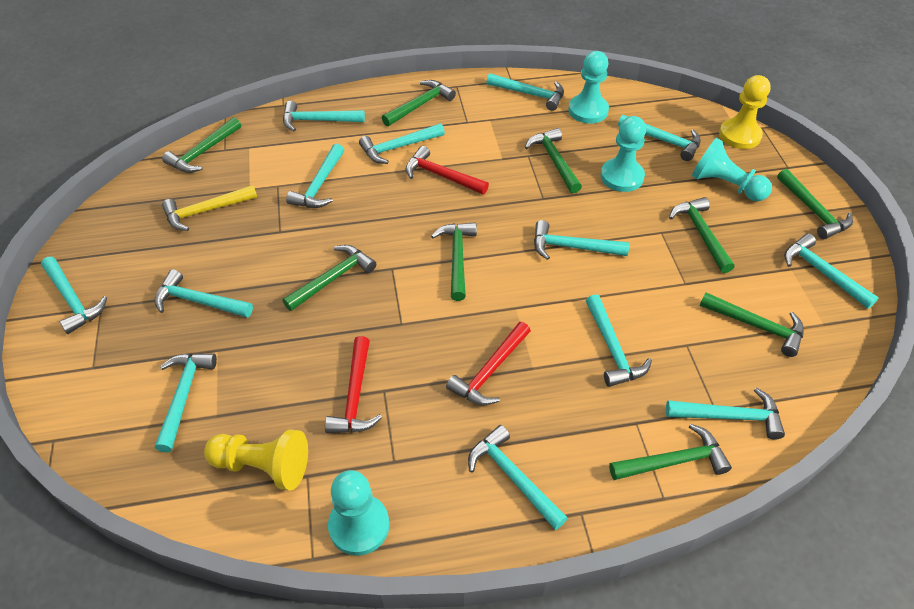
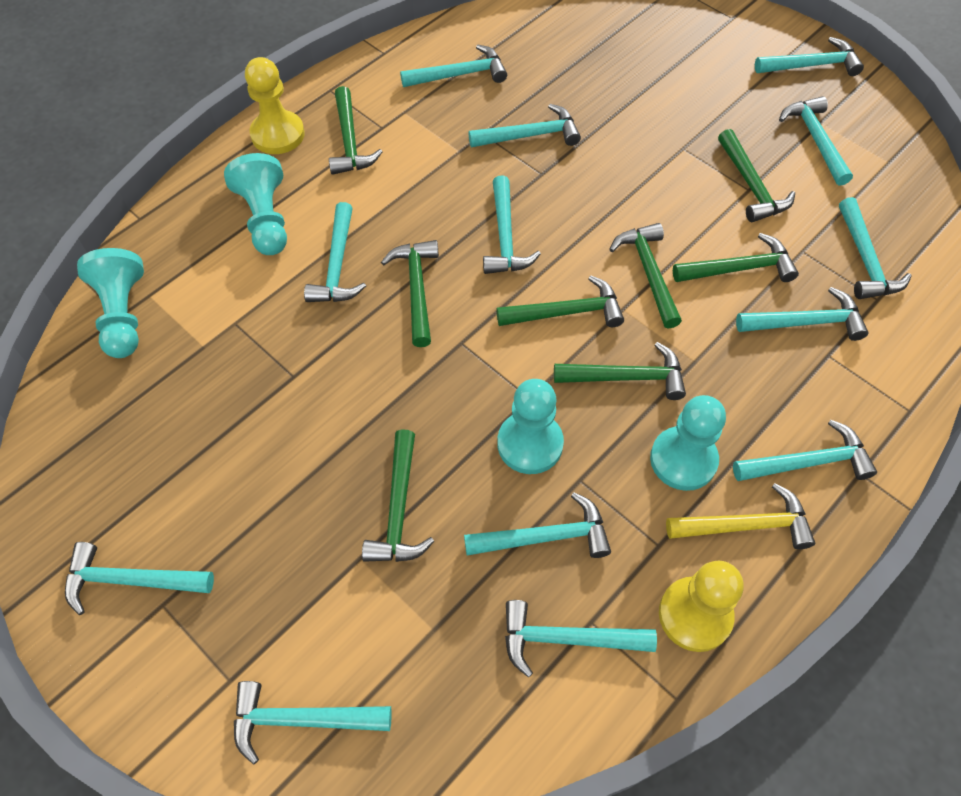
green hammer: 9 -> 8
red hammer: 3 -> 0

